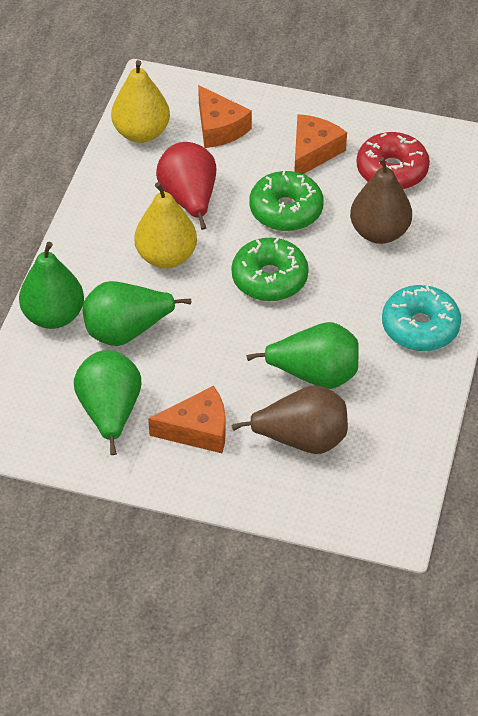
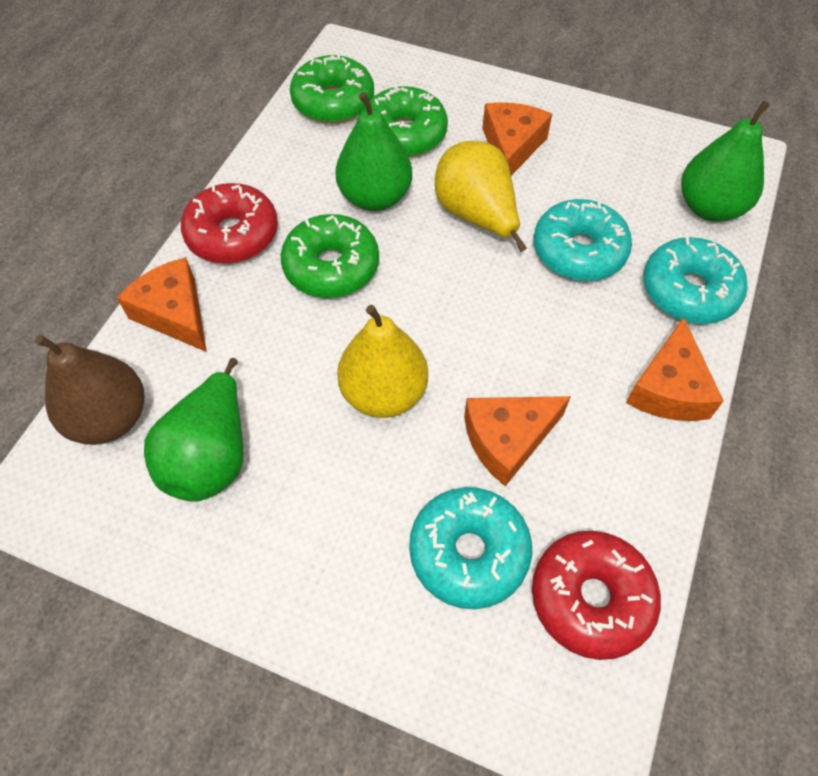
brown pear: 2 -> 1
green donut: 2 -> 3
green pear: 4 -> 3
orange cheese: 3 -> 4
red donut: 1 -> 2
red pear: 1 -> 0
turquoise donut: 1 -> 3

